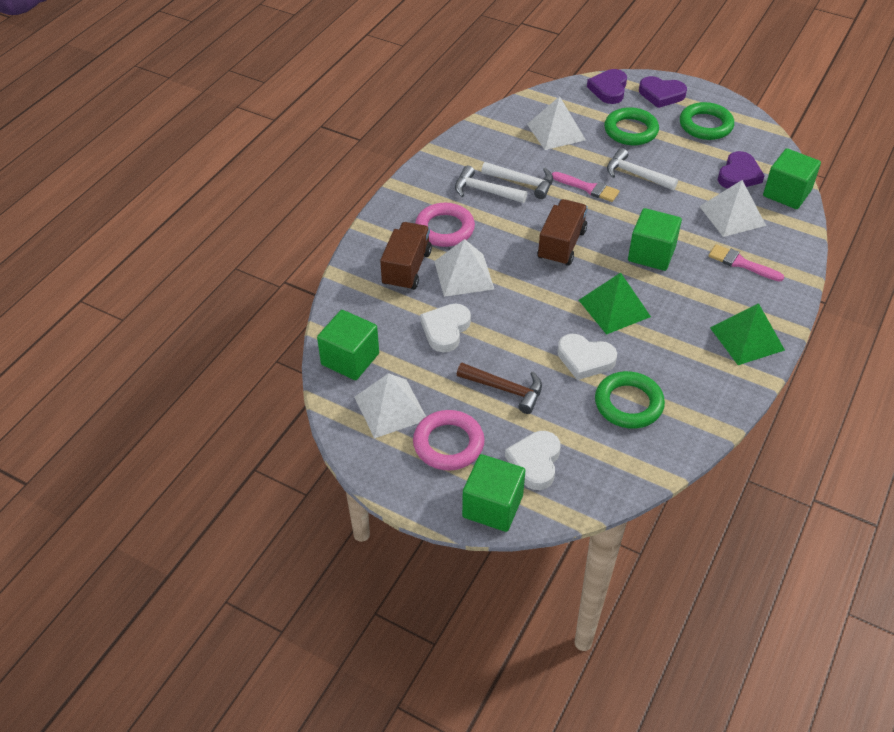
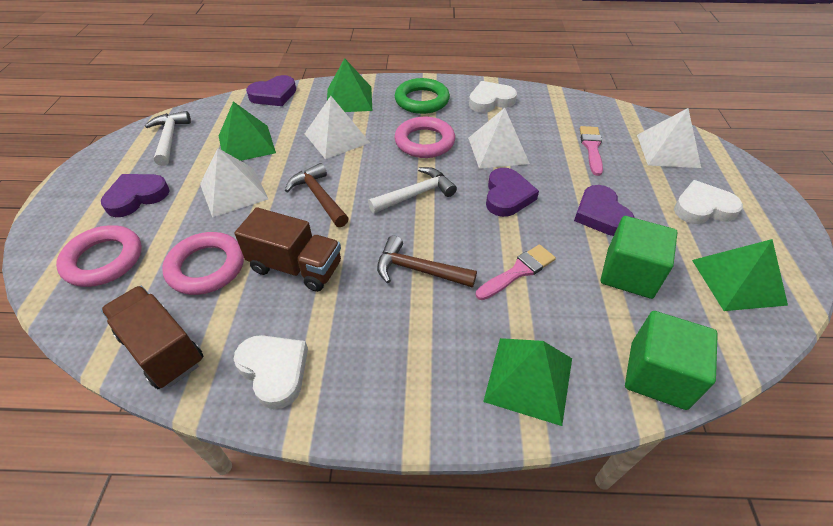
brown hammer: 1 -> 2
green cube: 4 -> 2
green pyramid: 2 -> 4
green ring: 3 -> 1
pink ring: 2 -> 3
purple heart: 3 -> 4
white hammer: 3 -> 2

